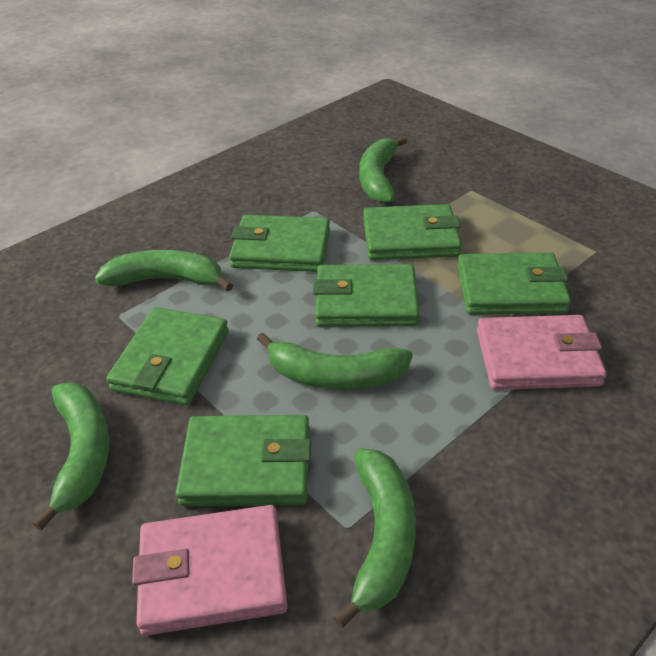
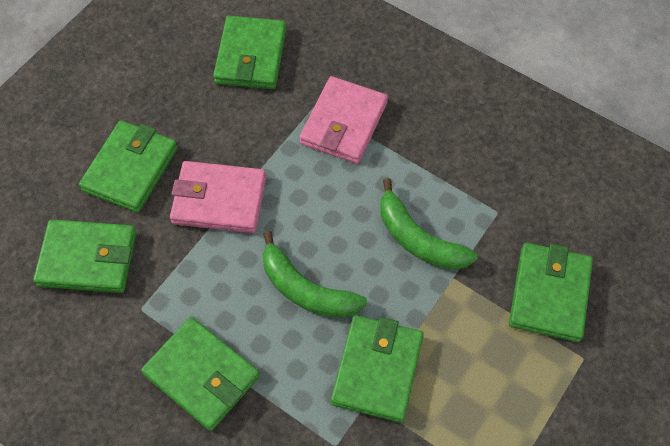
green banana: 5 -> 2

